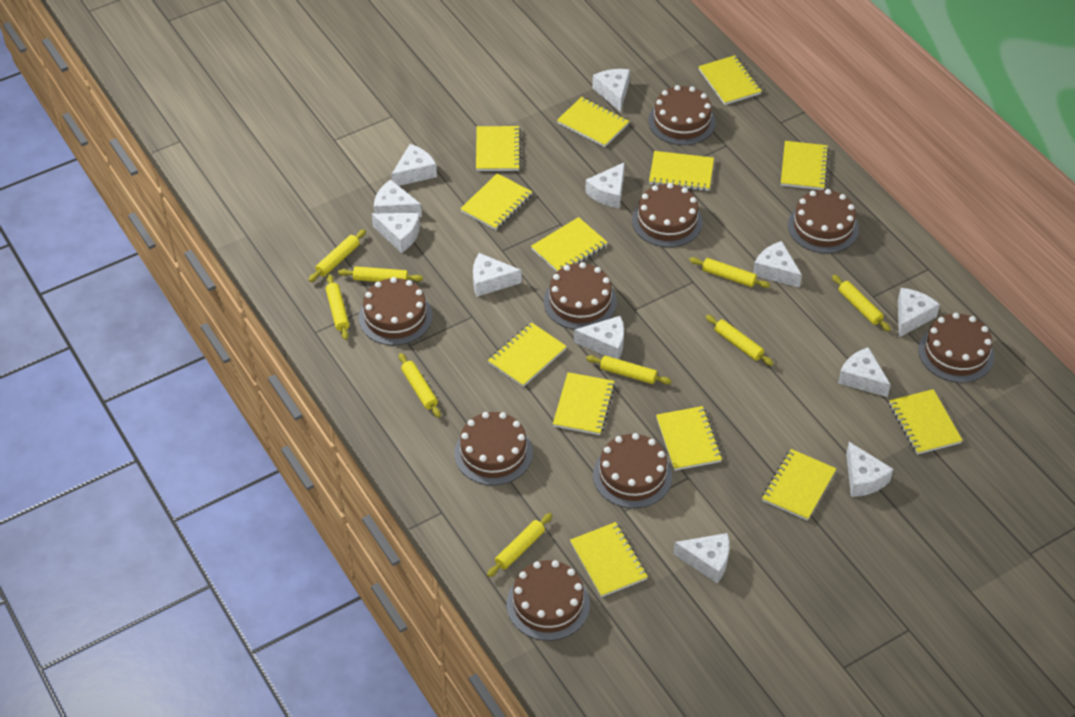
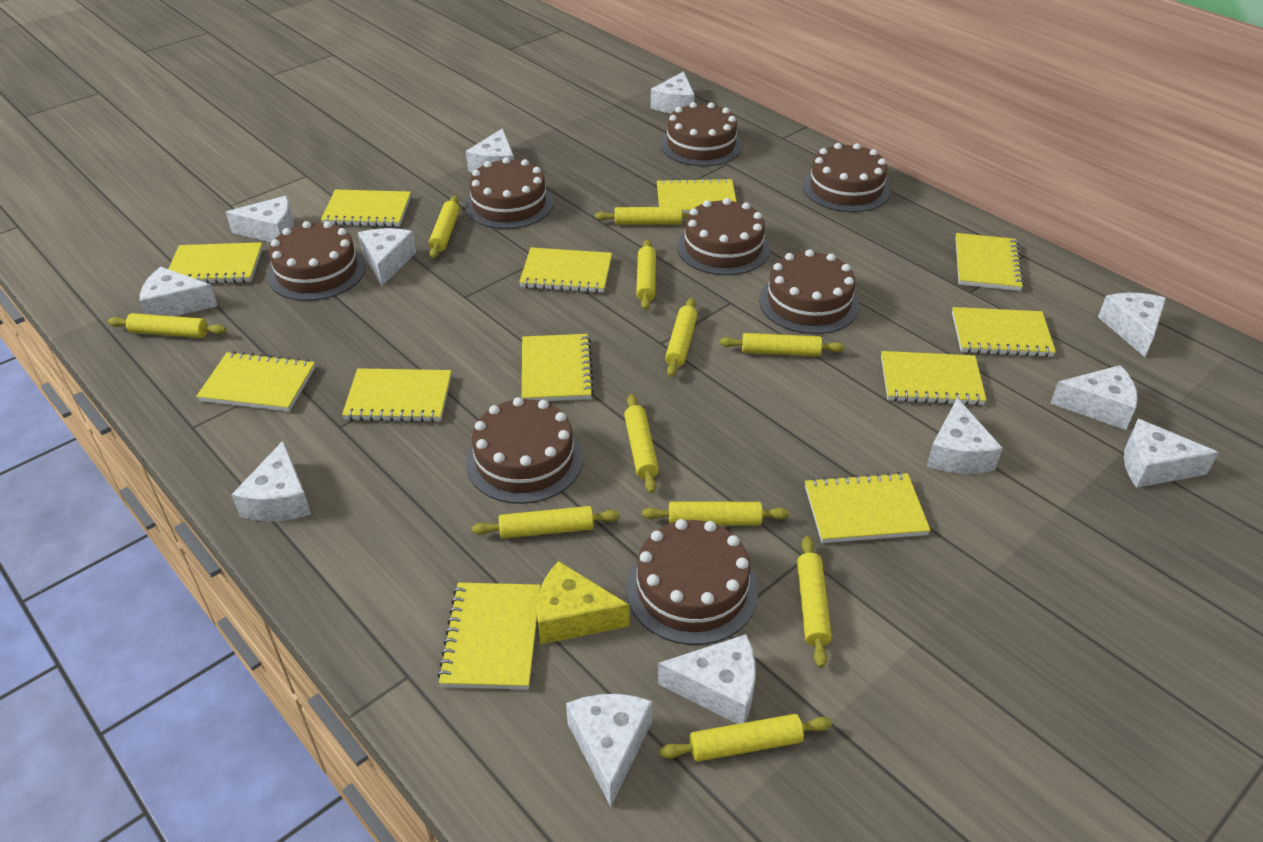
brown cake: 9 -> 8
yellow cheese: 0 -> 1
yellow notebook: 13 -> 12
yellow rolling pin: 9 -> 11

